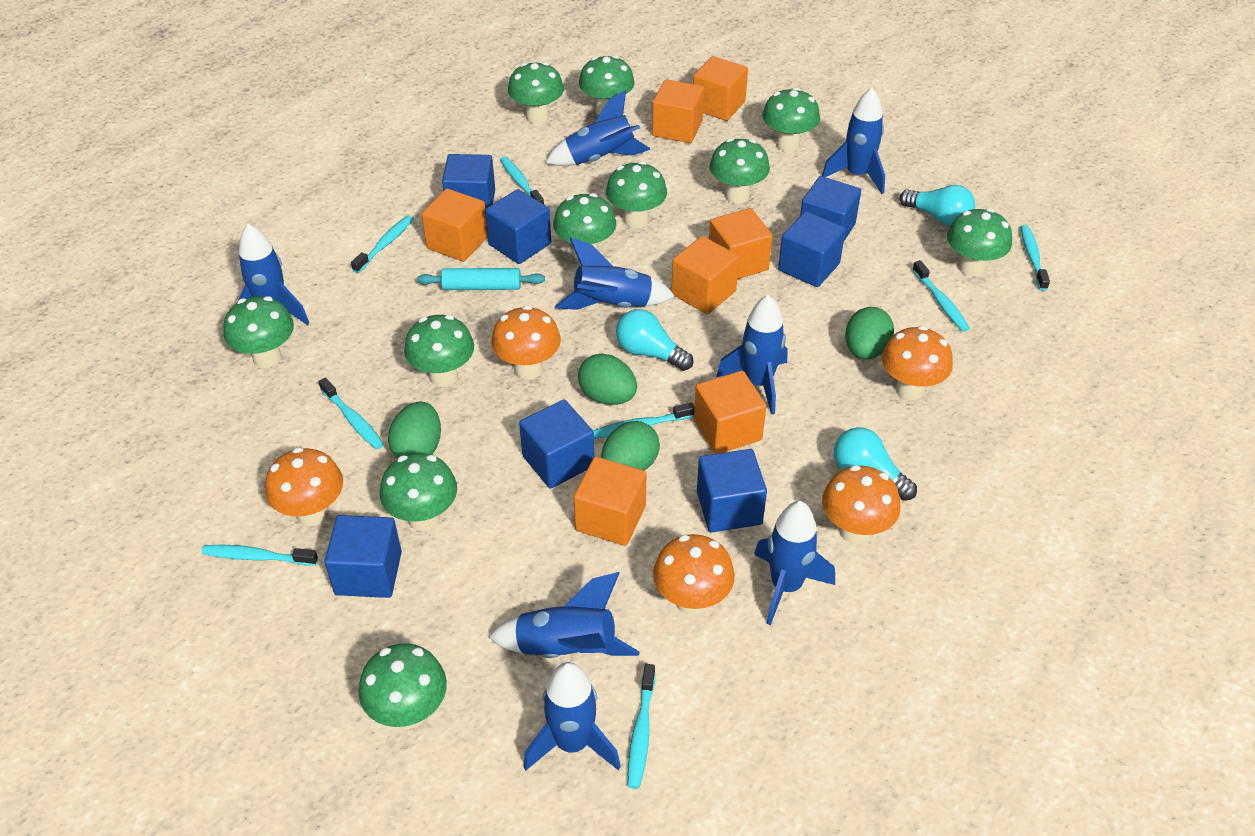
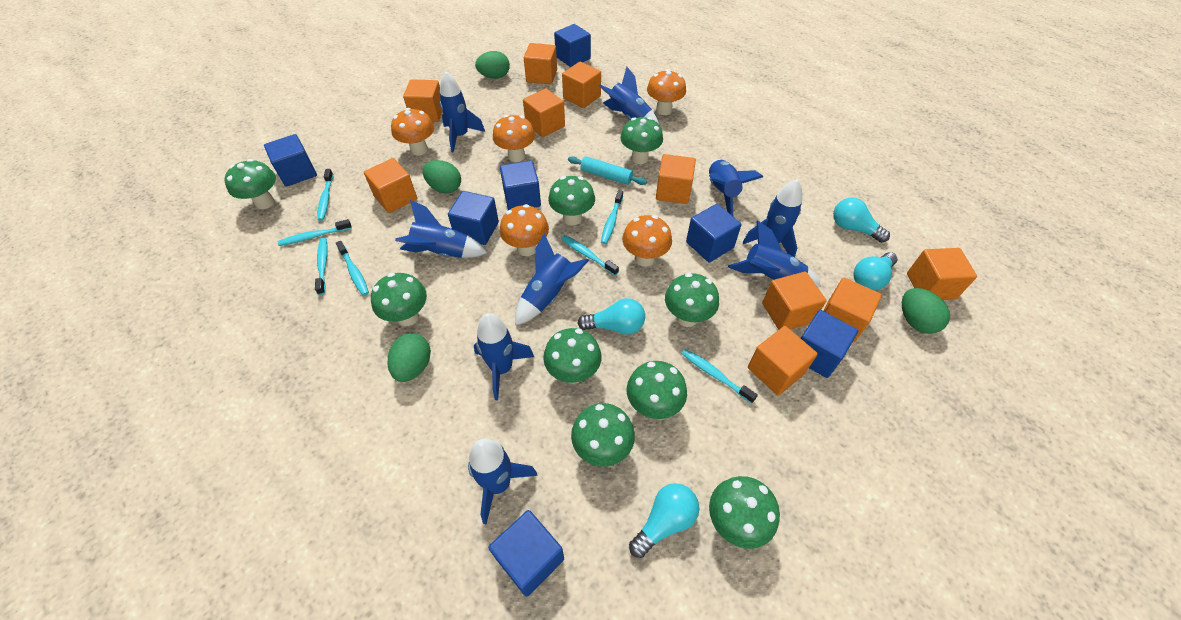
blue rocket: 8 -> 9
green mushroom: 11 -> 9
orange cube: 7 -> 10
turquoise light bulb: 3 -> 4
turquoise toothbrush: 8 -> 7

